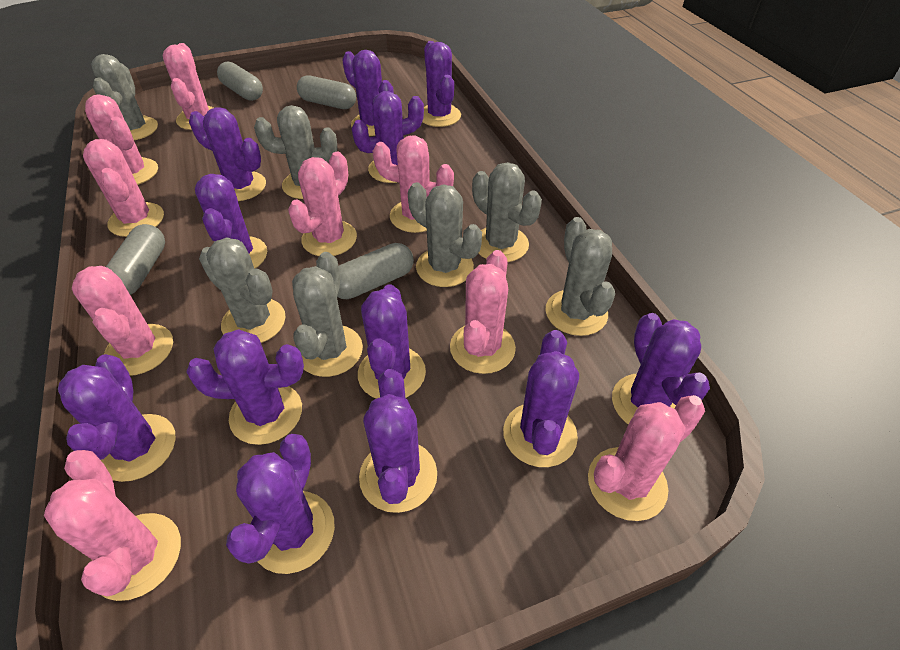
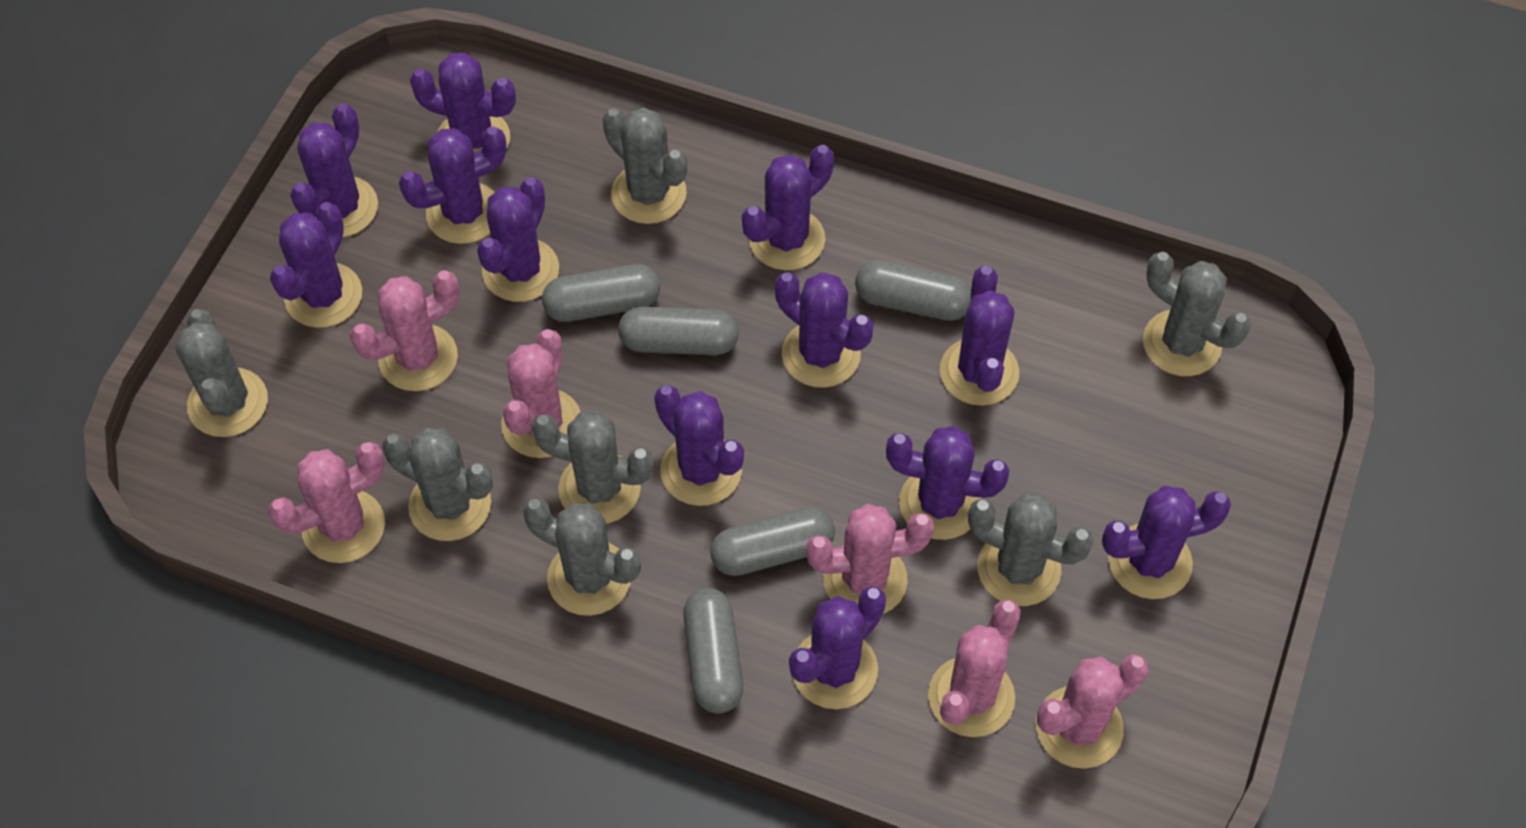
grey capsule: 4 -> 5
pink cactus: 9 -> 6

